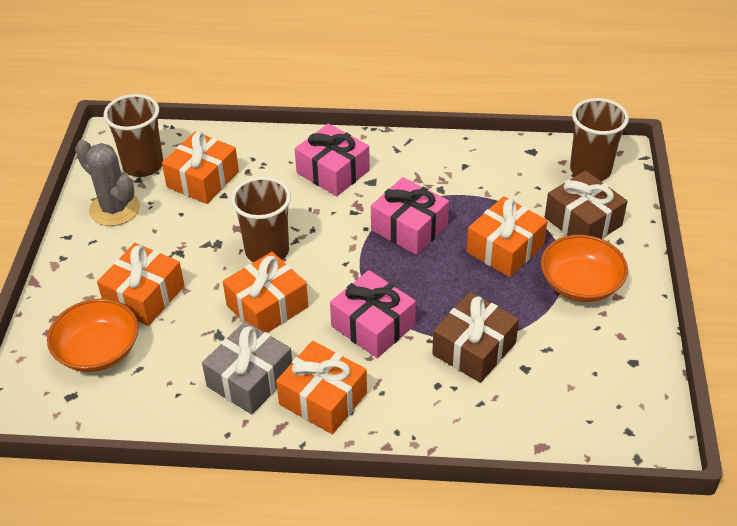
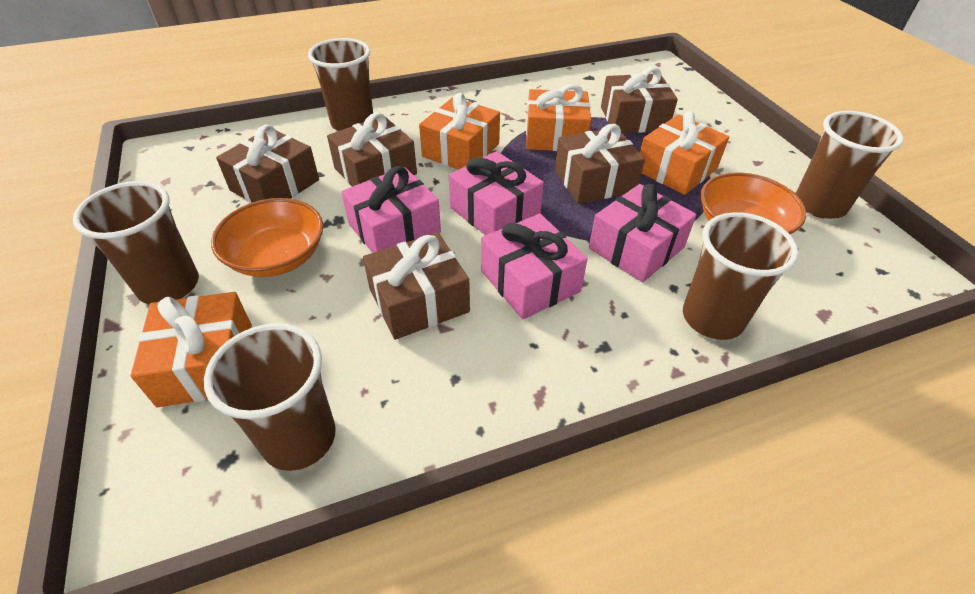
brown cup: 3 -> 5
brown gift: 2 -> 5
grey cactus: 1 -> 0
grey gift: 1 -> 0
orange gift: 5 -> 4
pink gift: 3 -> 4

